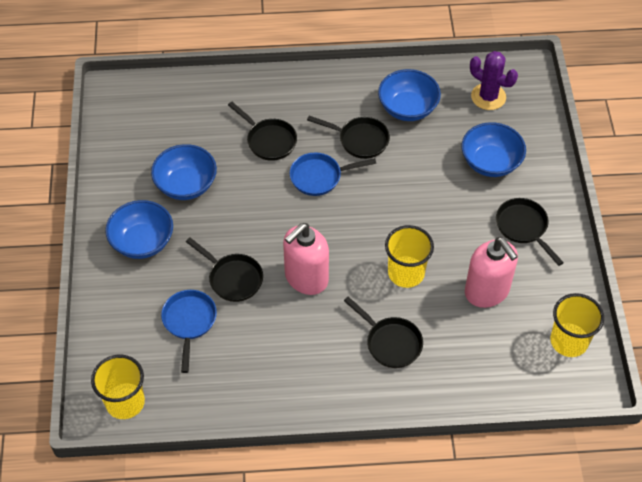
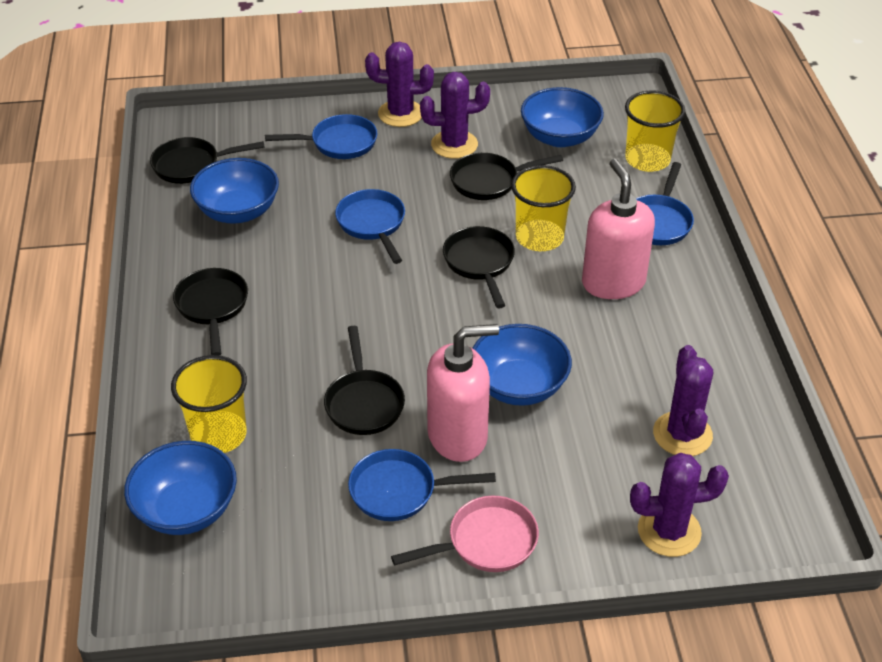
blue pan: 2 -> 4
pink pan: 0 -> 1
purple cactus: 1 -> 4

